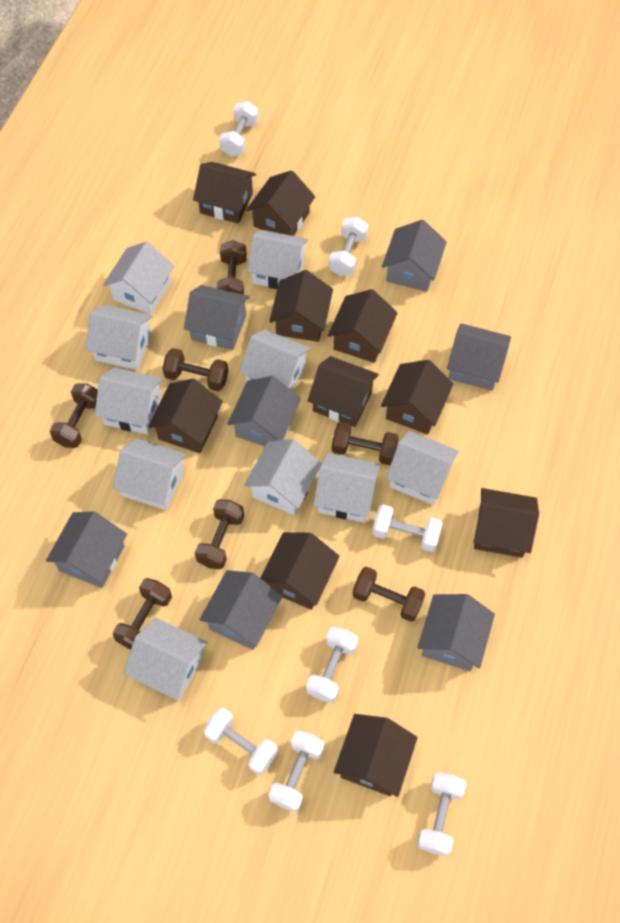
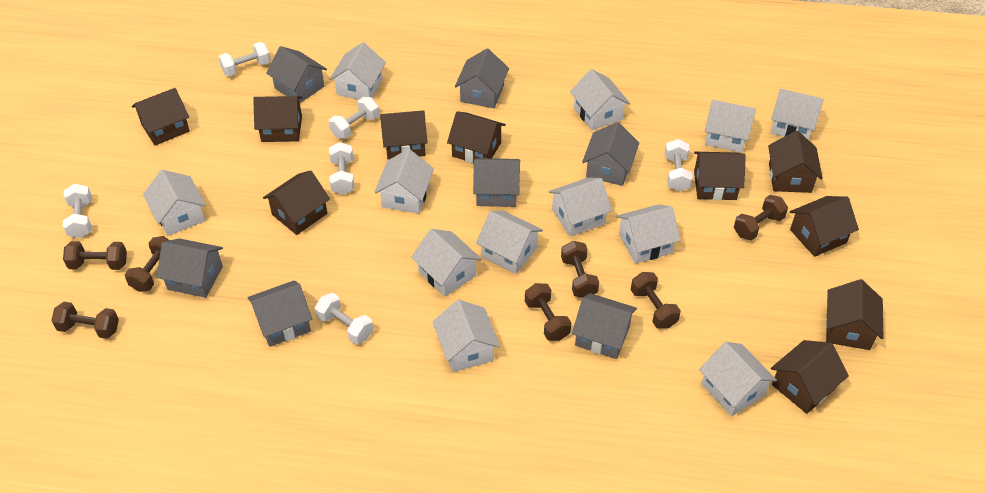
white dumbbell: 7 -> 6
white house: 10 -> 12

